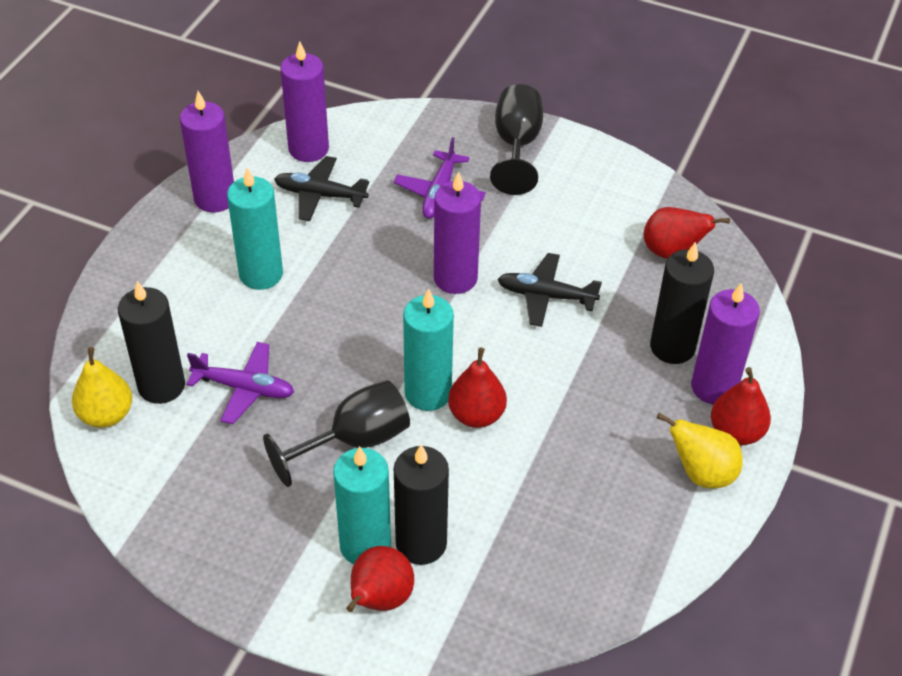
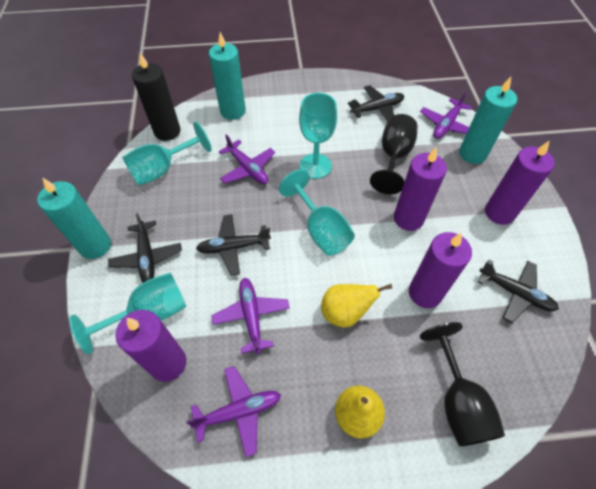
black candle: 3 -> 1
black plane: 2 -> 4
purple plane: 2 -> 4
red pear: 4 -> 0
turquoise goblet: 0 -> 4

